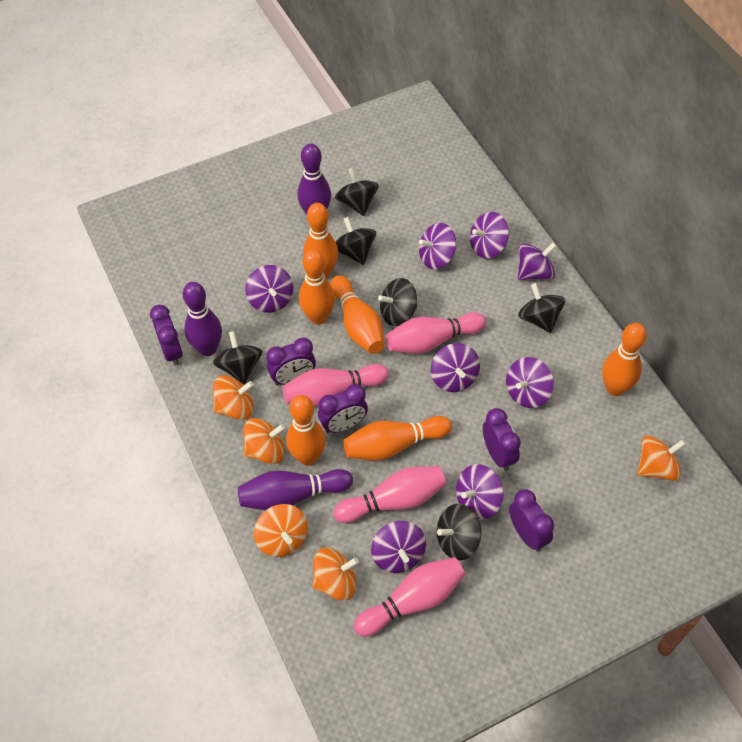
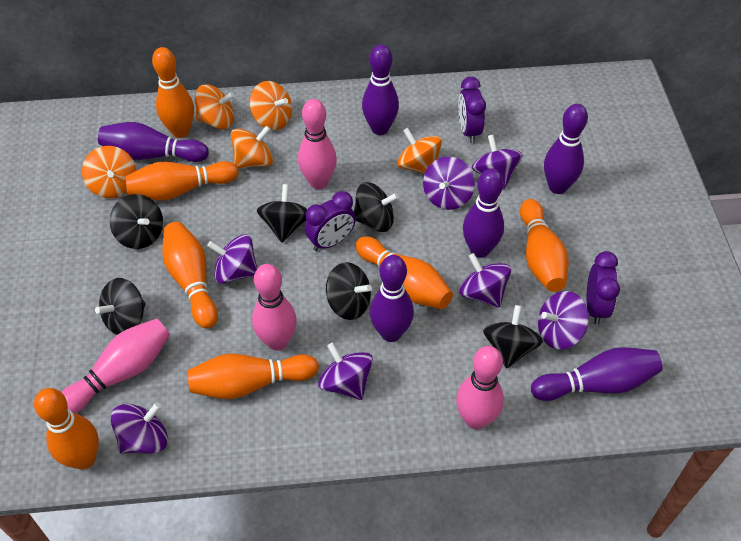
orange bowling pin: 6 -> 7
purple bowling pin: 3 -> 6
purple clock: 5 -> 3
purple spinning top: 8 -> 7

